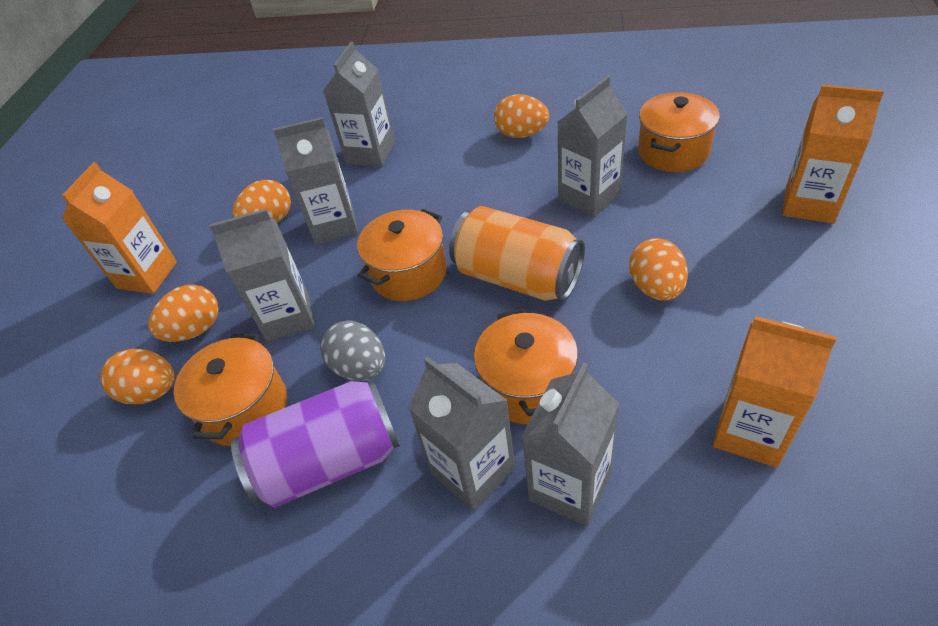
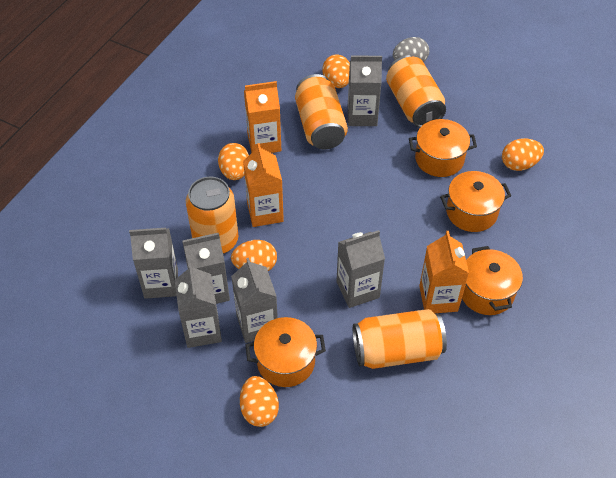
orange can: 1 -> 4
purple can: 1 -> 0

